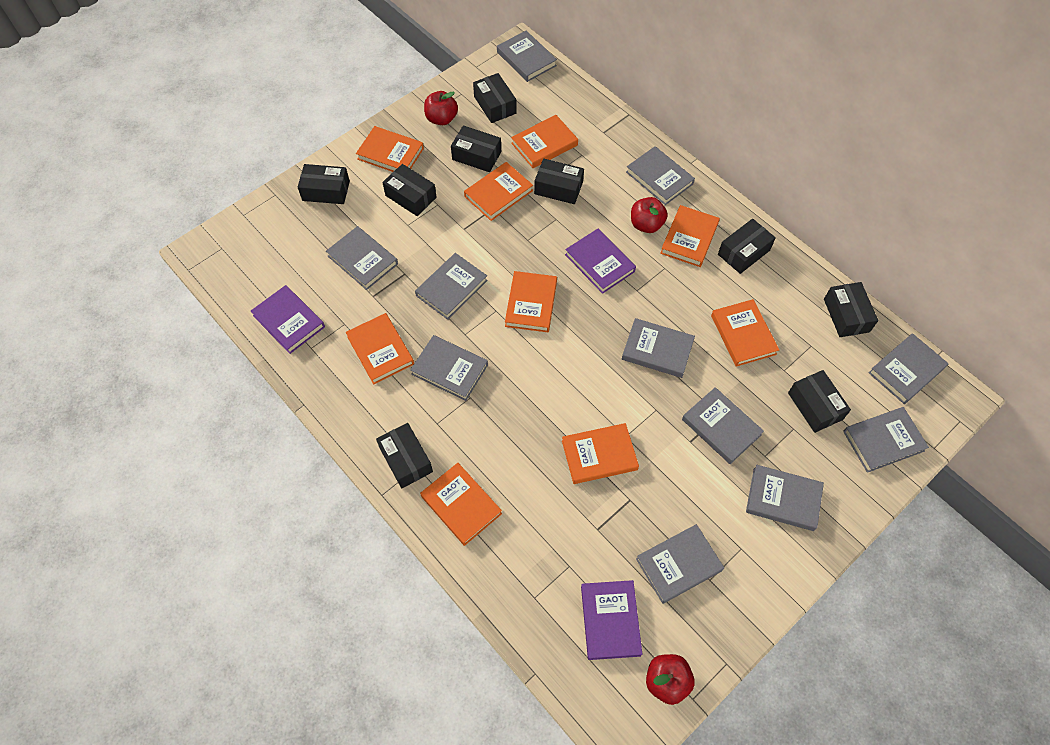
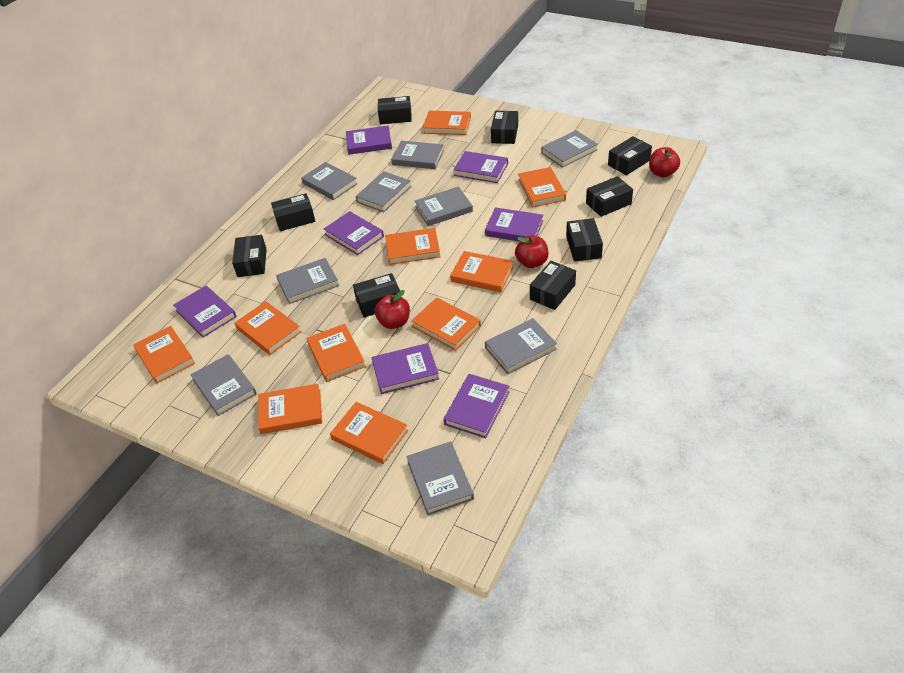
grey book: 11 -> 9
orange book: 9 -> 10
purple book: 3 -> 7

